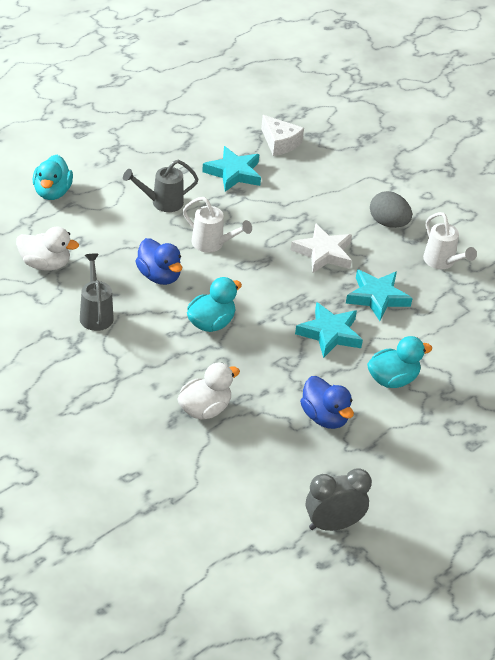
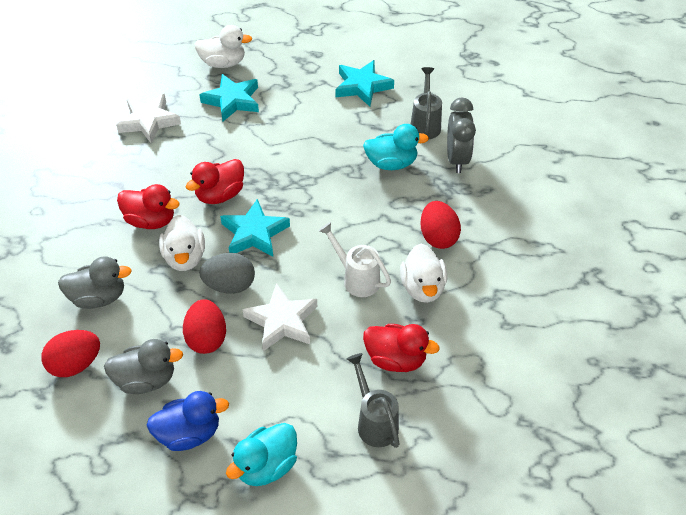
blue duck: 2 -> 1
grey duck: 0 -> 2
red duck: 0 -> 3
red egg: 0 -> 3
turquoise duck: 3 -> 2
white cheese: 1 -> 0
white duck: 2 -> 3
white star: 1 -> 2
white watering can: 2 -> 1

